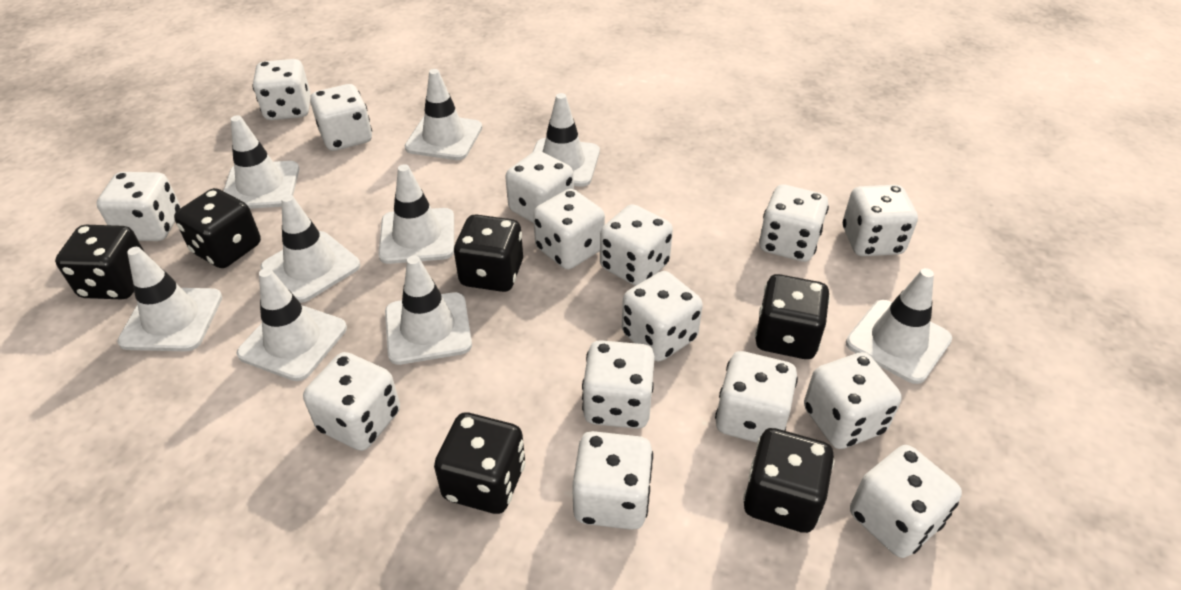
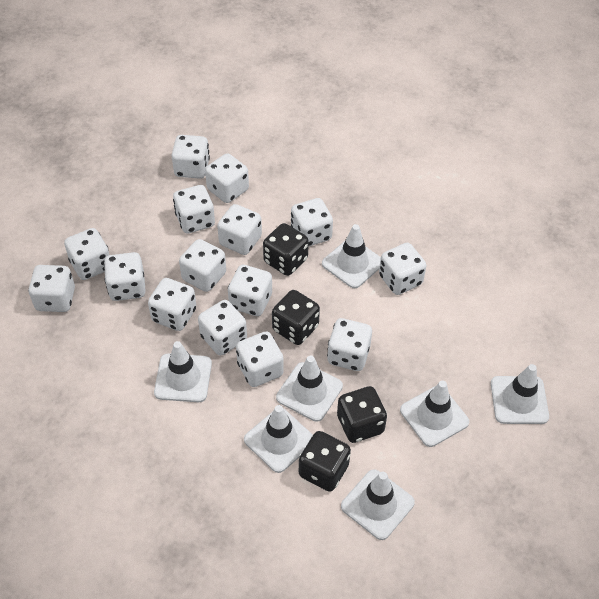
black dice: 6 -> 4
white traffic cone: 9 -> 7

